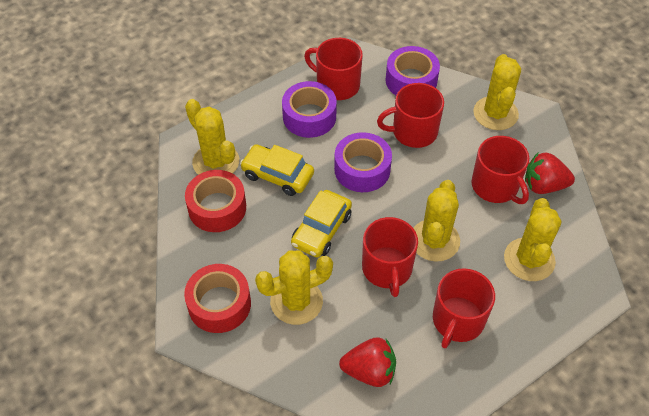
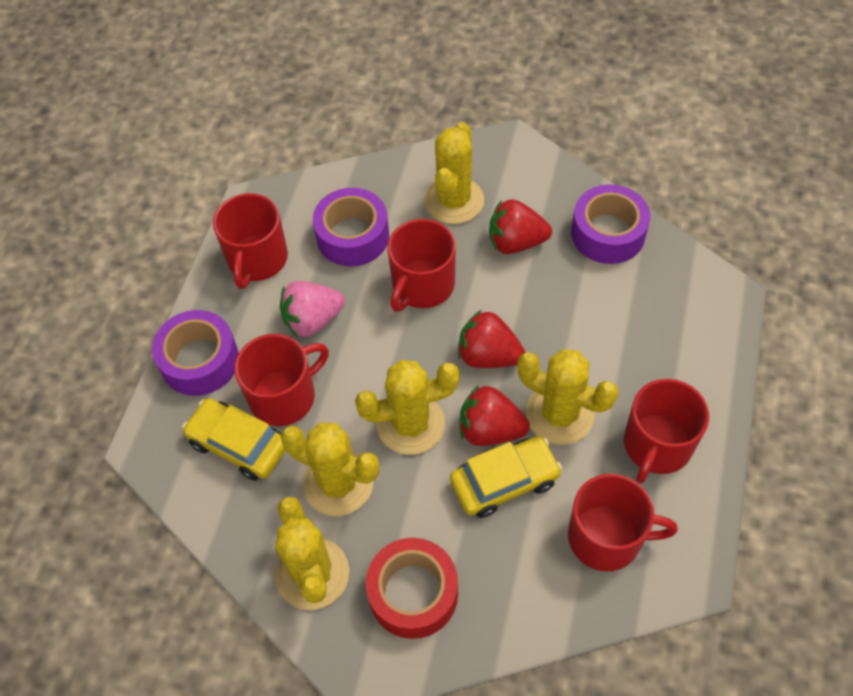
pink strawberry: 0 -> 1
red strawberry: 2 -> 3
red tape: 2 -> 1

